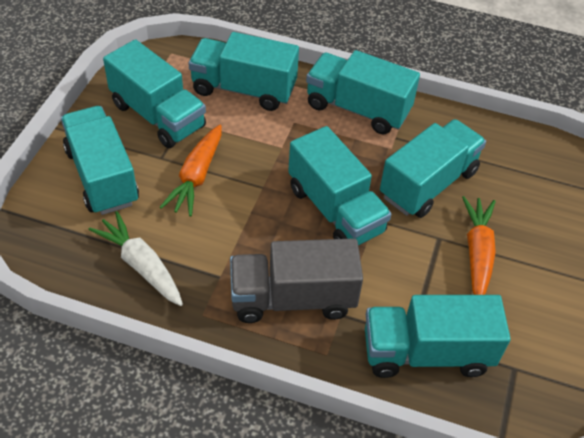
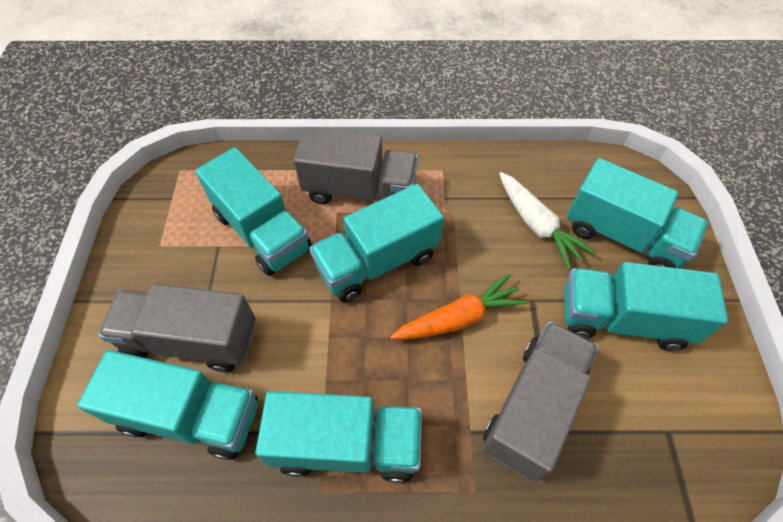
grey truck: 1 -> 3
orange carrot: 2 -> 1
turquoise truck: 7 -> 6

